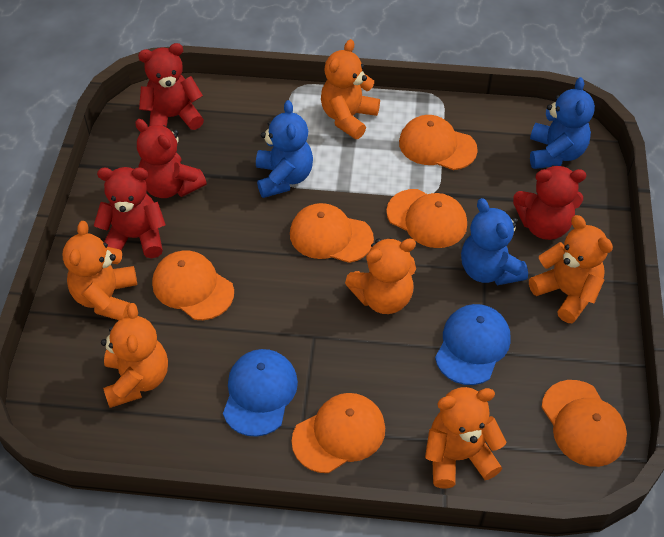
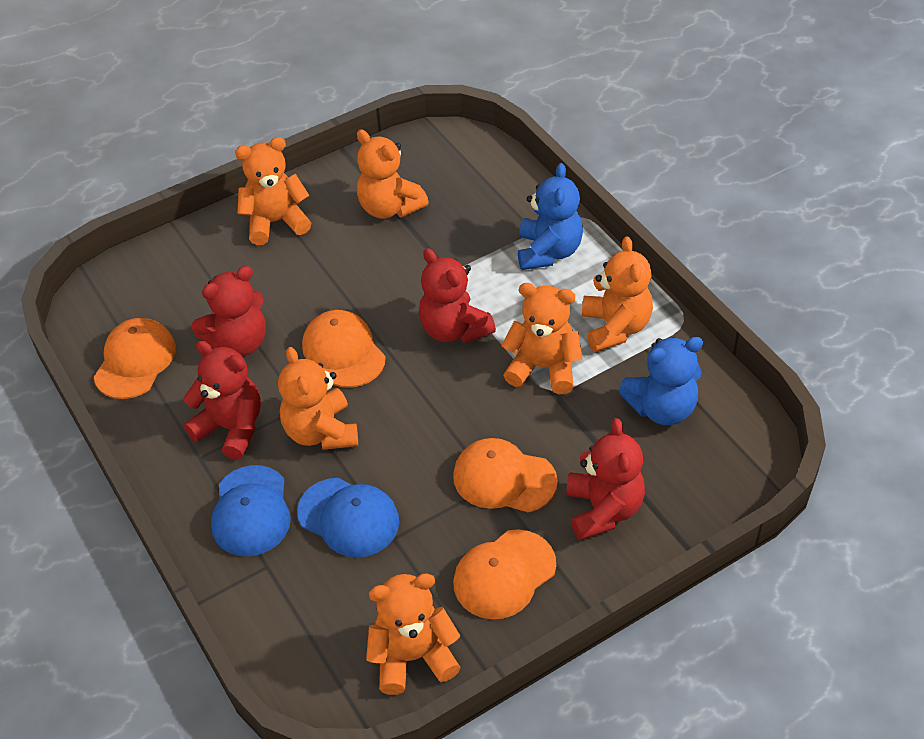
blue teddy bear: 3 -> 2
orange cap: 6 -> 4

